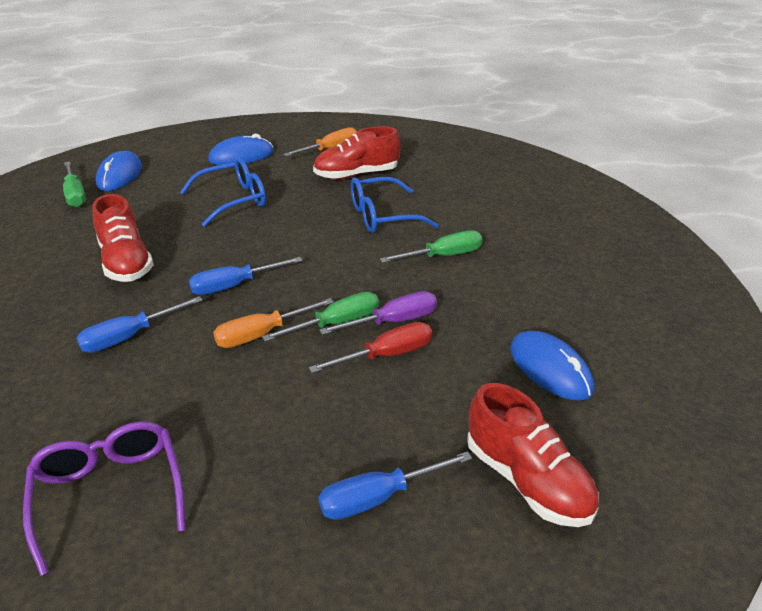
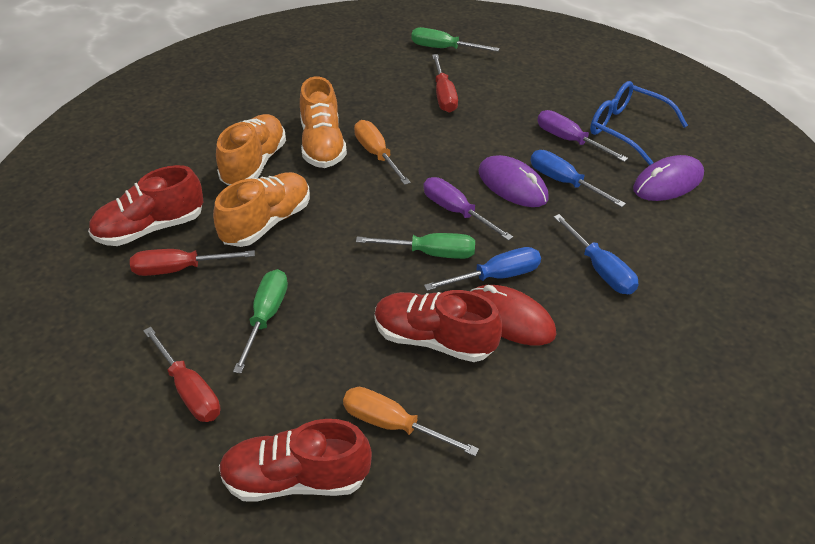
blue glasses: 2 -> 1
blue mouse: 3 -> 0
orange shoe: 0 -> 3
purple glasses: 1 -> 0
purple mouse: 0 -> 2
purple screwdriver: 1 -> 2
red mouse: 0 -> 1
red screwdriver: 1 -> 3

